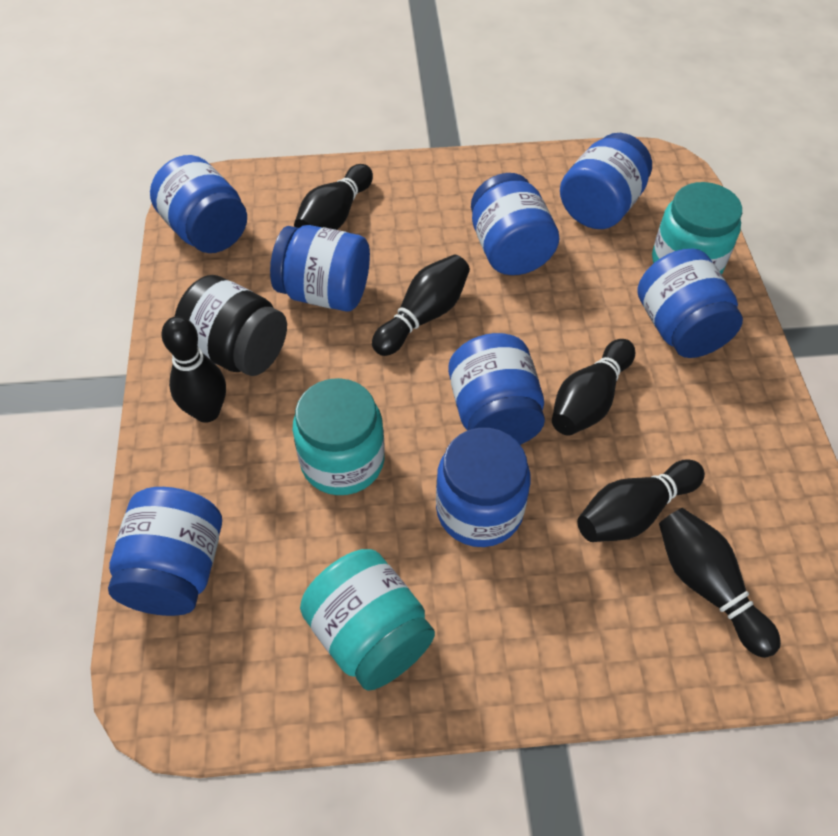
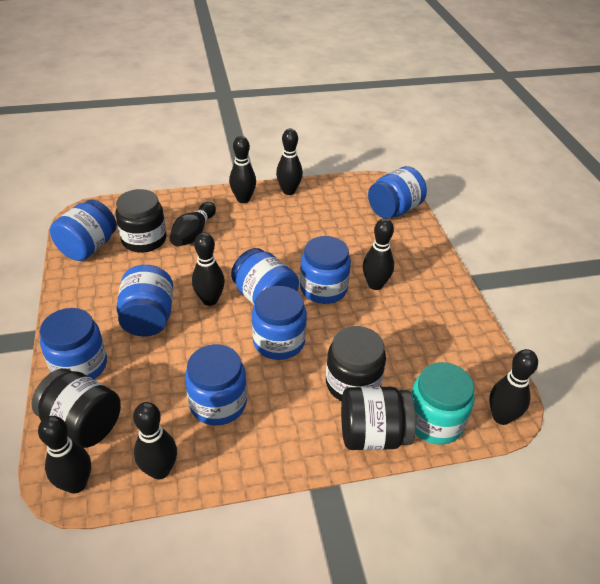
black bowling pin: 6 -> 8
black jar: 1 -> 4
turquoise jar: 3 -> 1

